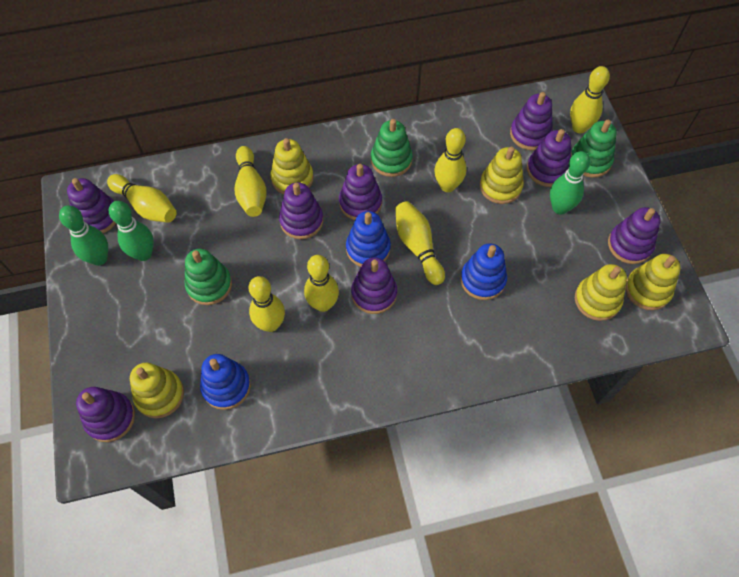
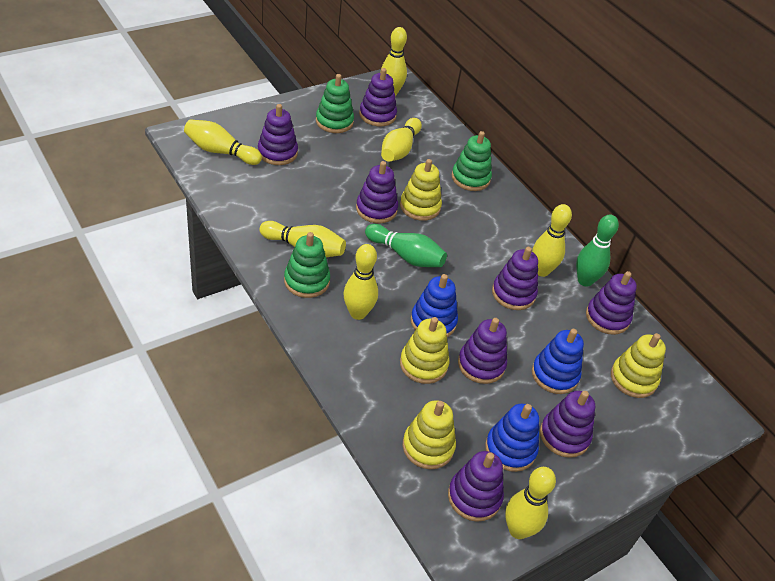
green bowling pin: 3 -> 2
yellow stacking toy: 5 -> 4

